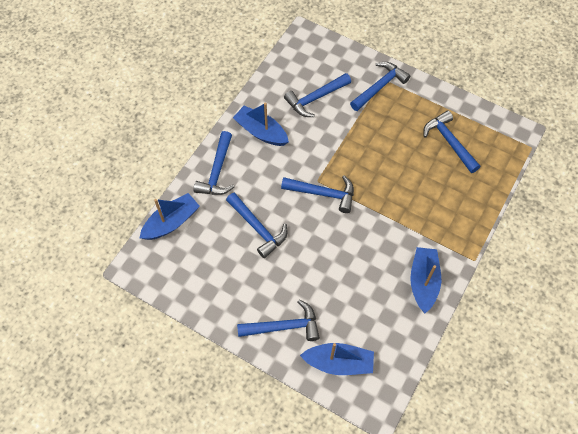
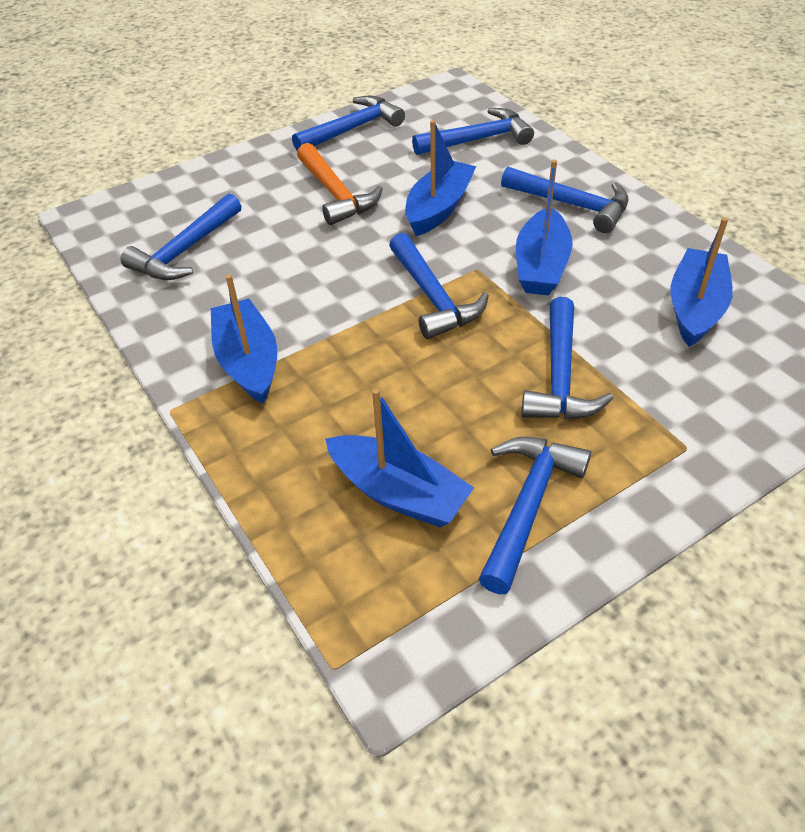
blue boat: 4 -> 5
orange hammer: 0 -> 1

